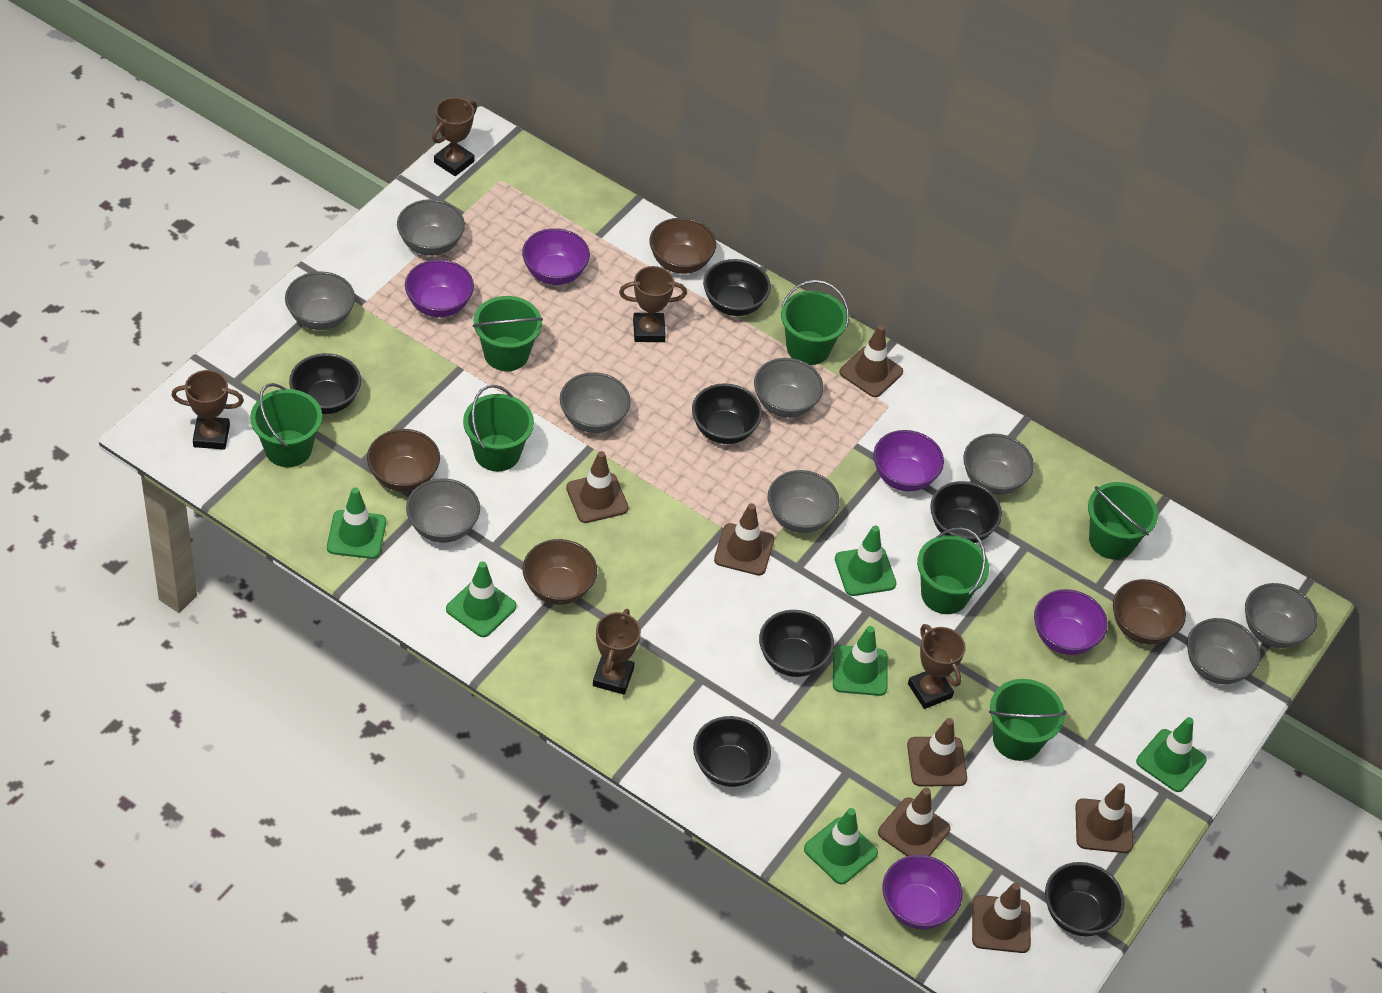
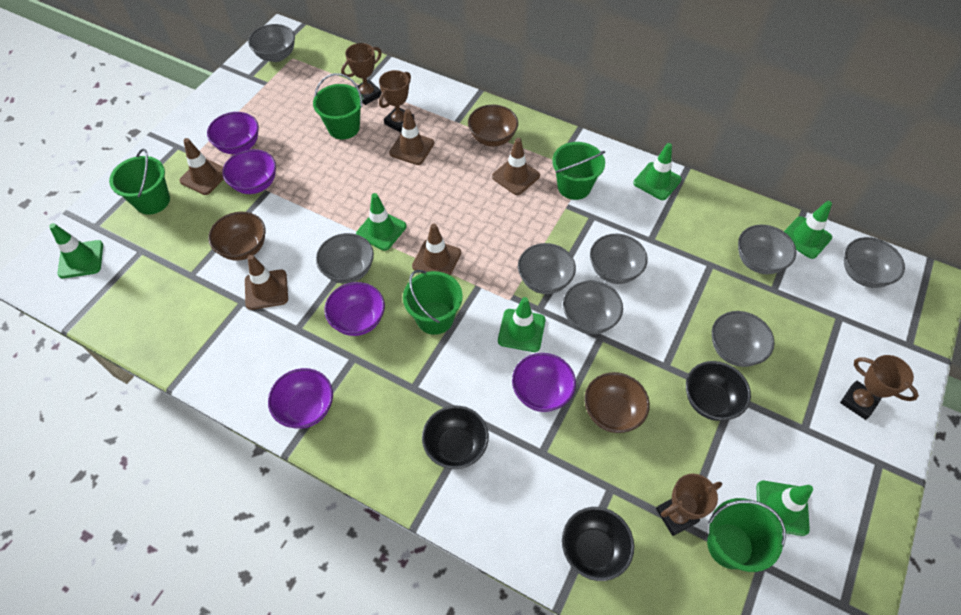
black bowl: 7 -> 3
brown bowl: 4 -> 3
brown traffic cone: 7 -> 5
brown trophy: 5 -> 4
green bucket: 7 -> 5
grey bowl: 9 -> 8

